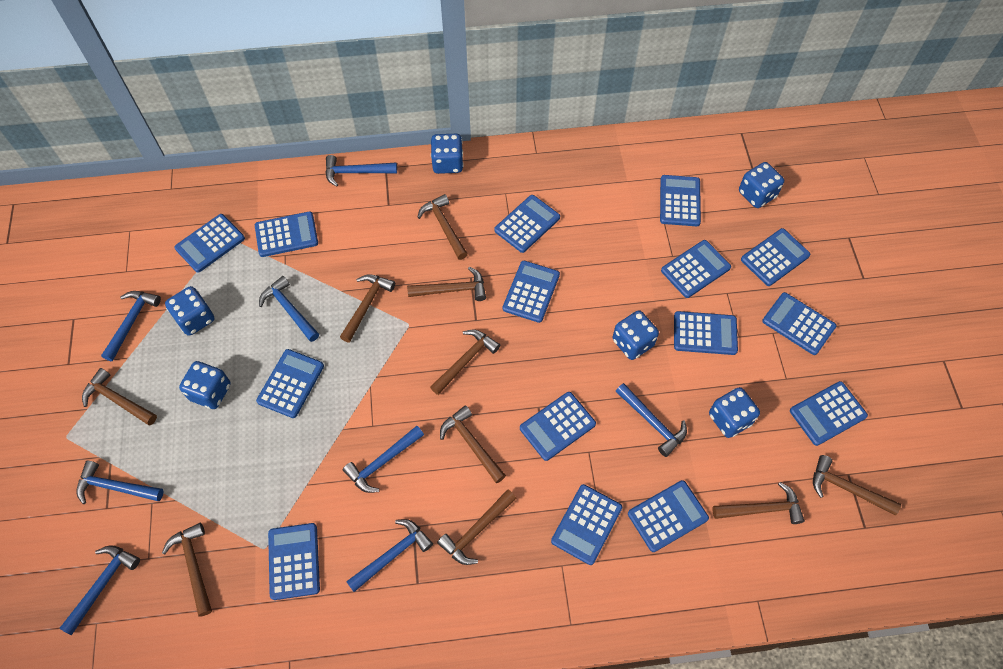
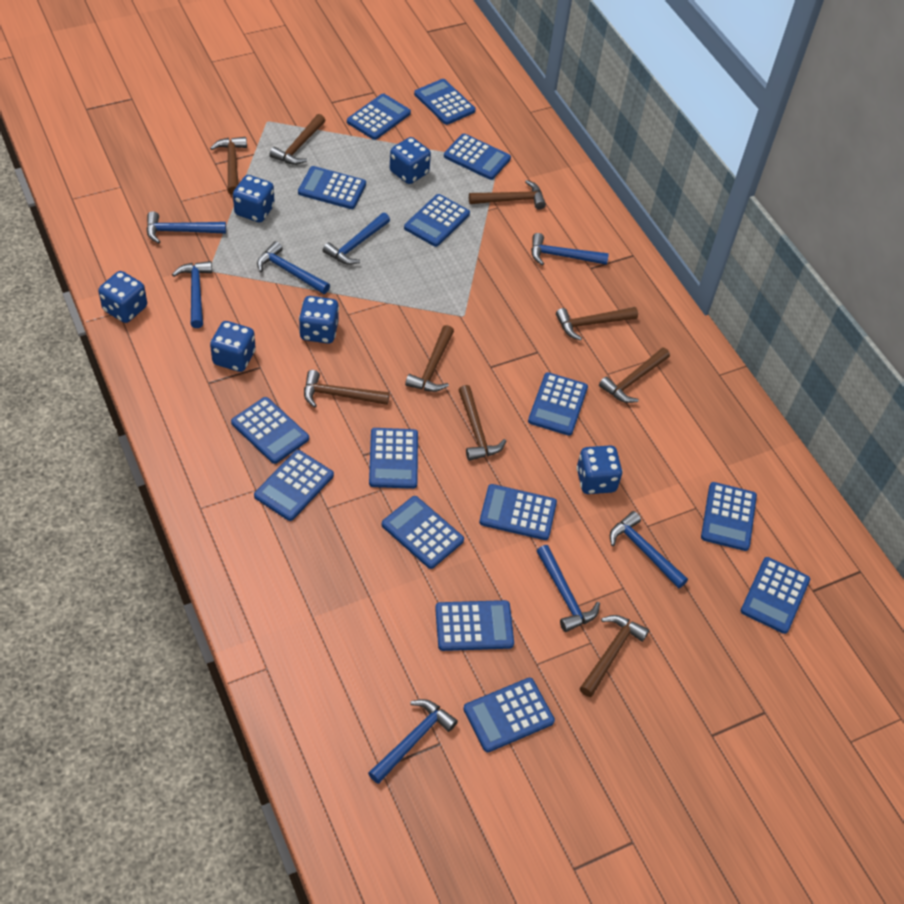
brown hammer: 10 -> 9

